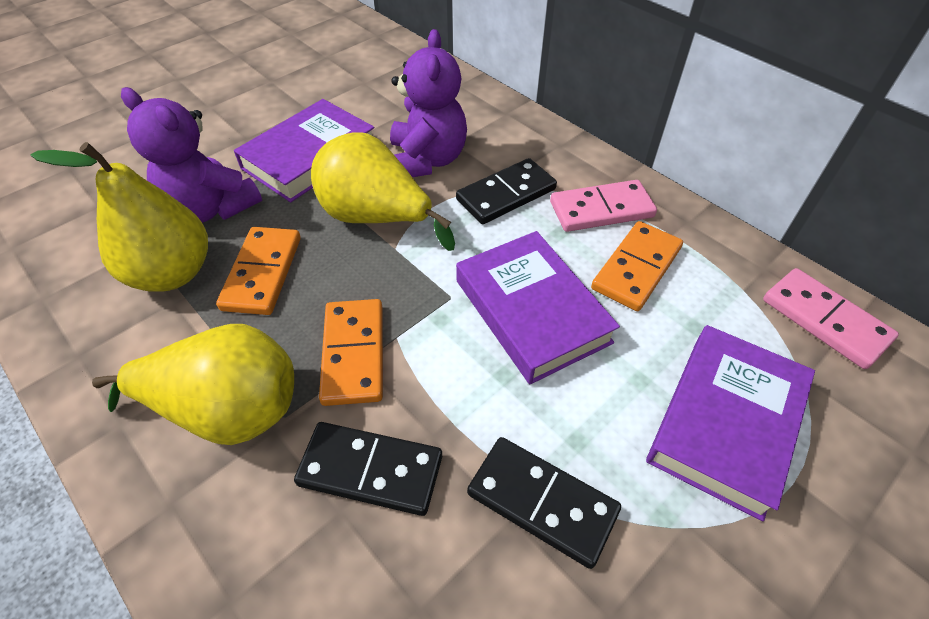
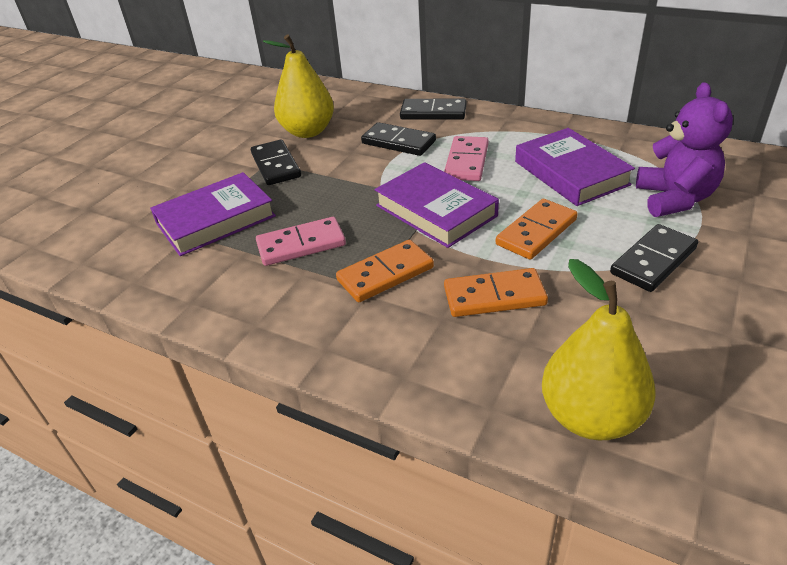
black domino: 3 -> 4
purple teddy bear: 2 -> 1
yellow pear: 3 -> 2

